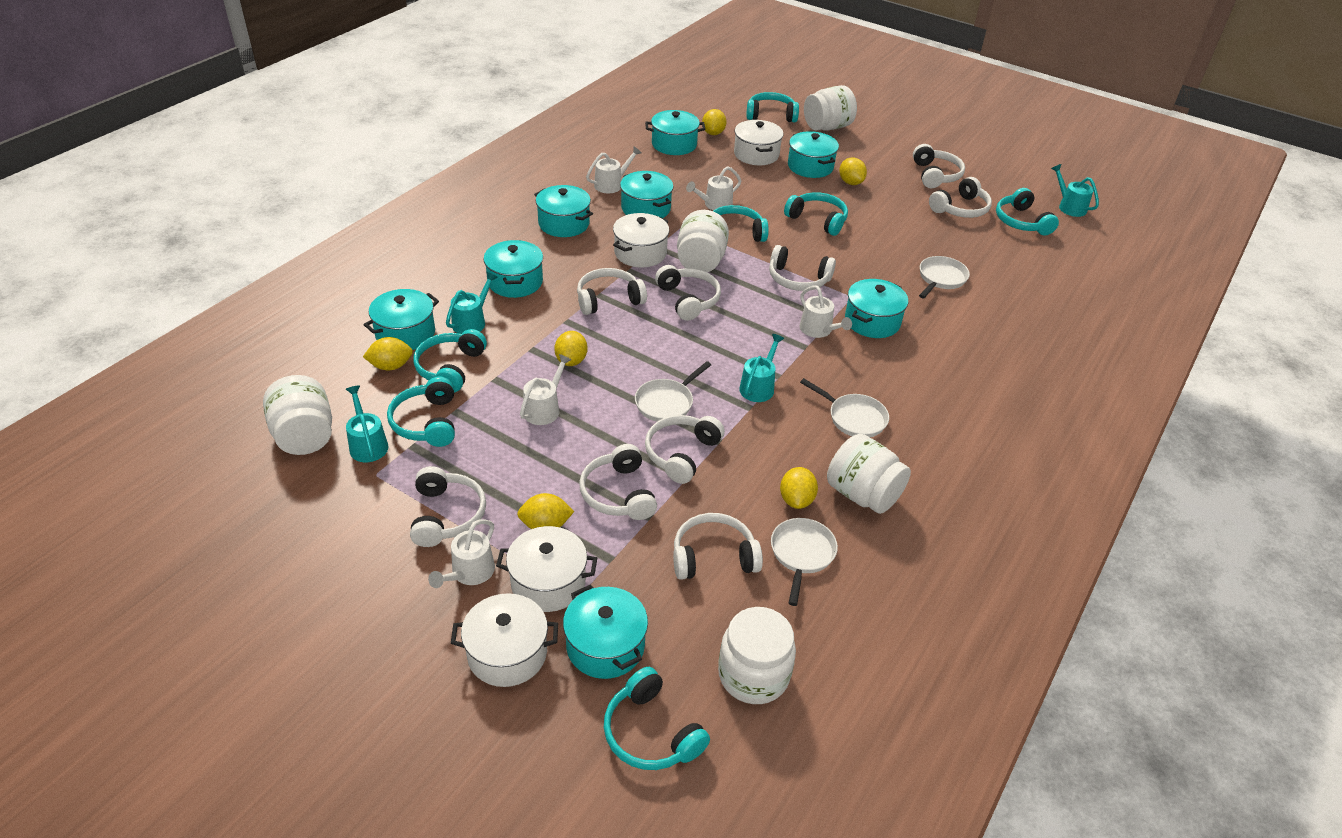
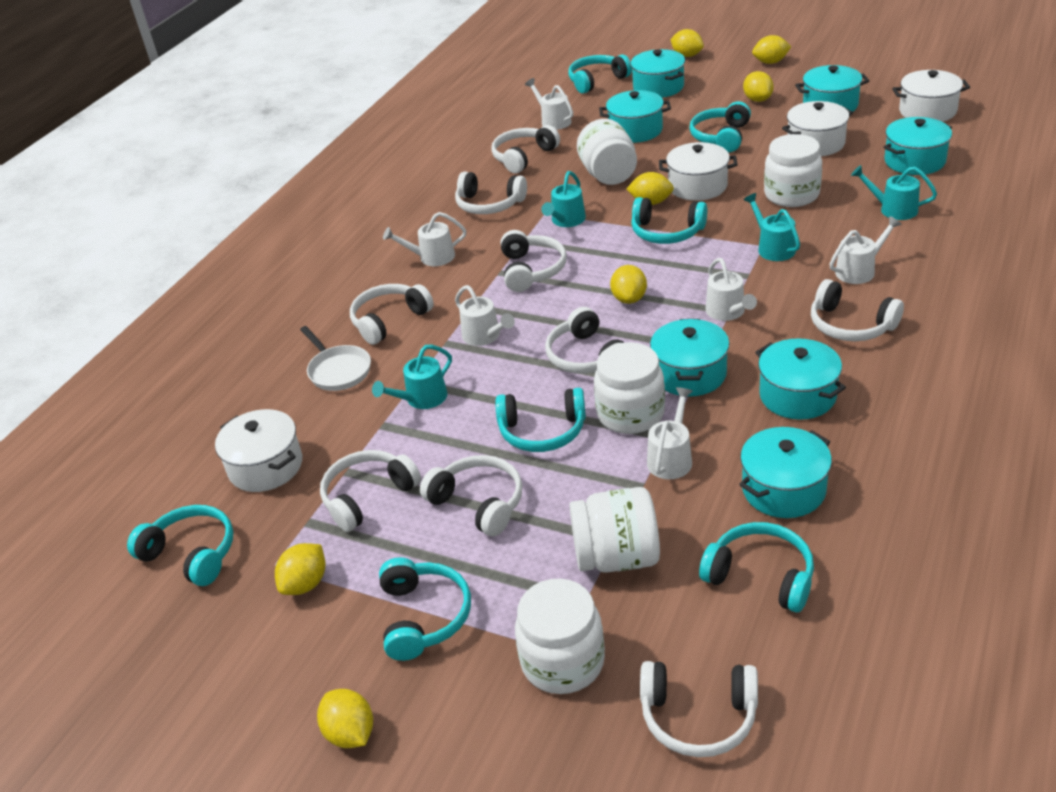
turquoise pot: 8 -> 7
white pan: 4 -> 1
white watering can: 5 -> 6
yellow lemon: 6 -> 7

